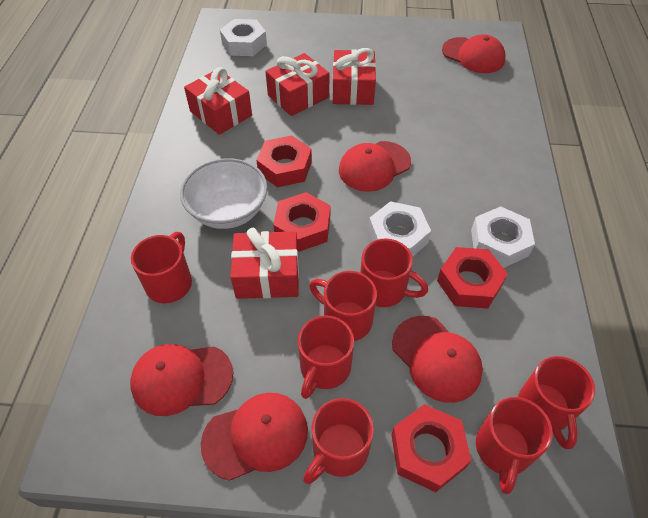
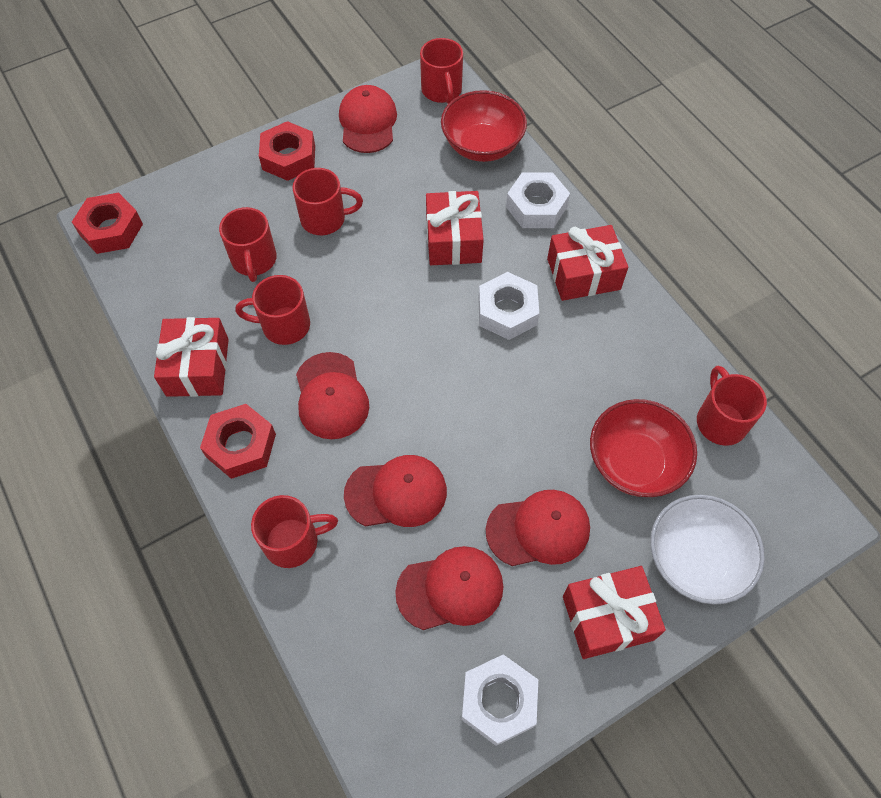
red bowl: 0 -> 2
red mug: 7 -> 6
red nut: 4 -> 3

